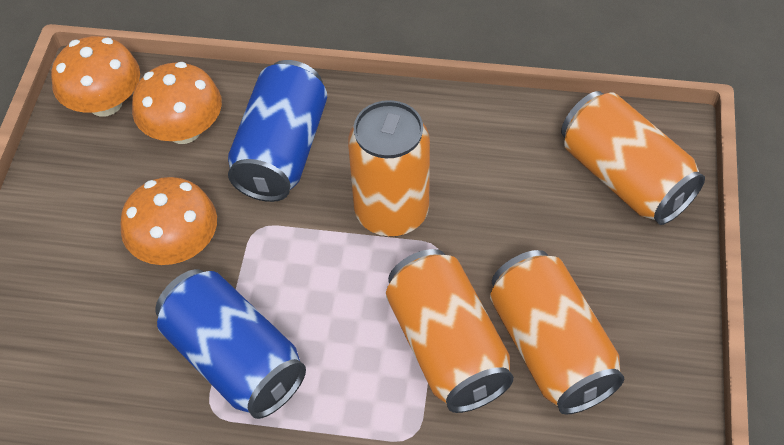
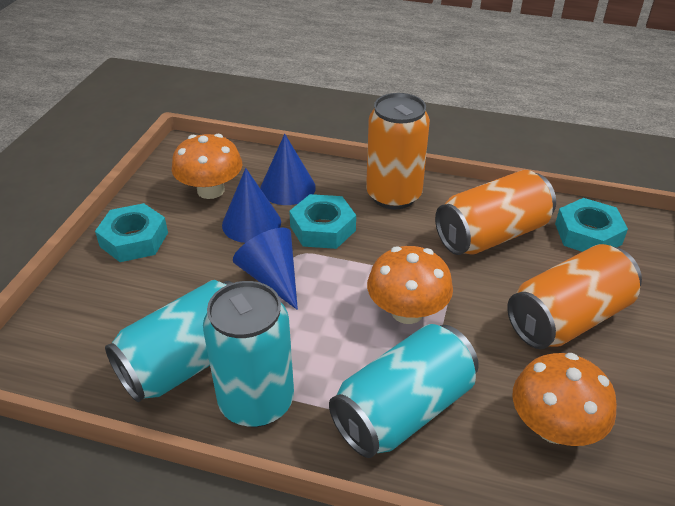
blue can: 2 -> 0
blue cone: 0 -> 3
orange can: 4 -> 3
turquoise can: 0 -> 3
turquoise nut: 0 -> 3

